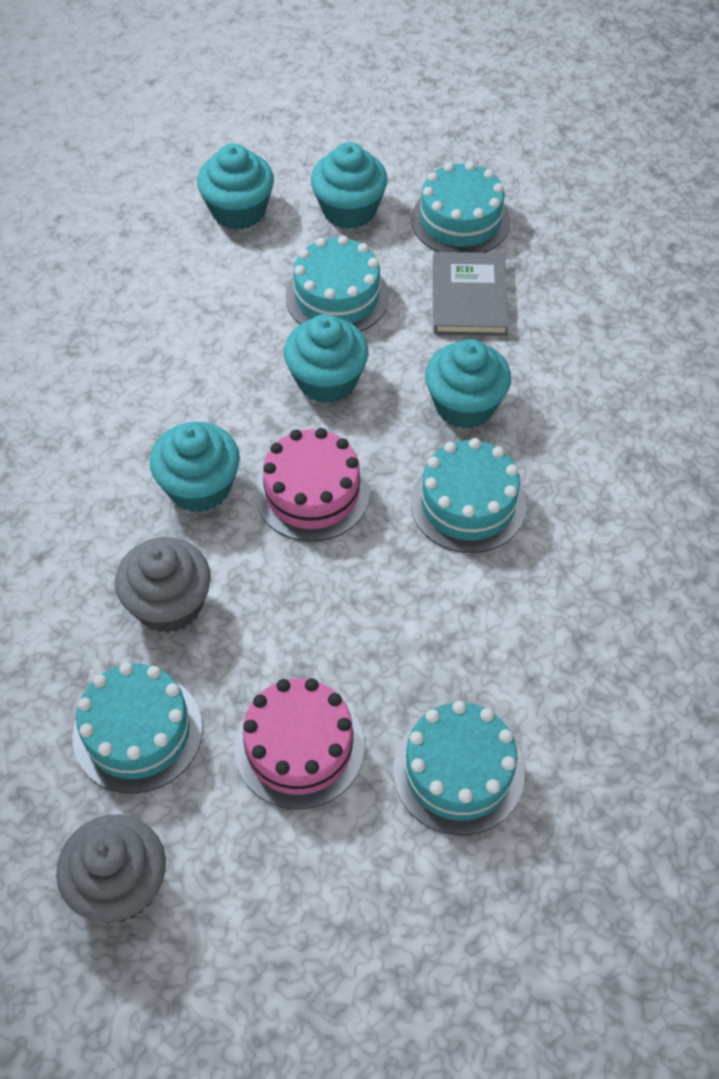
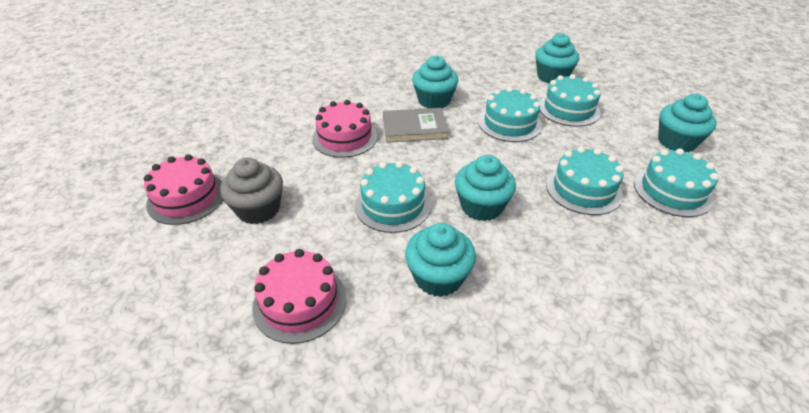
grey cupcake: 2 -> 1
pink cake: 2 -> 3

